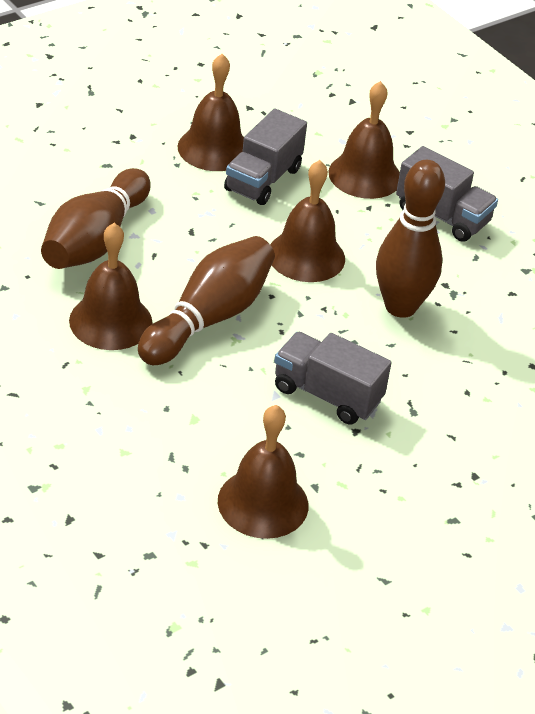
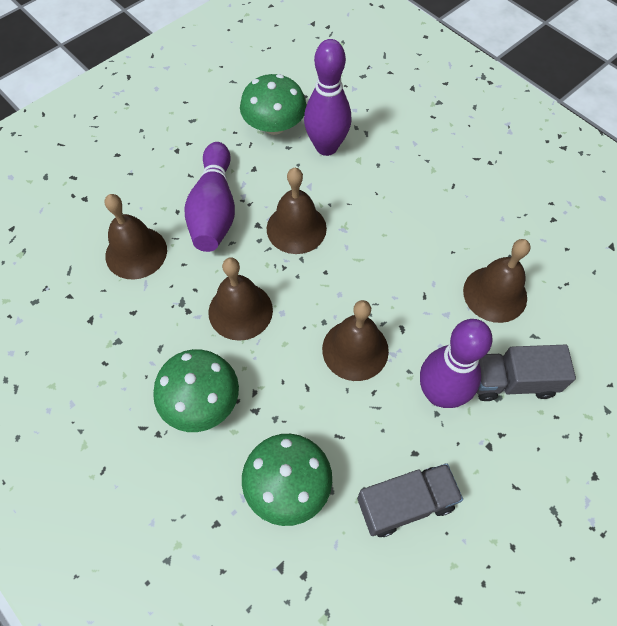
brown bowling pin: 3 -> 0
green mushroom: 0 -> 3
grey truck: 3 -> 2
purple bowling pin: 0 -> 3

